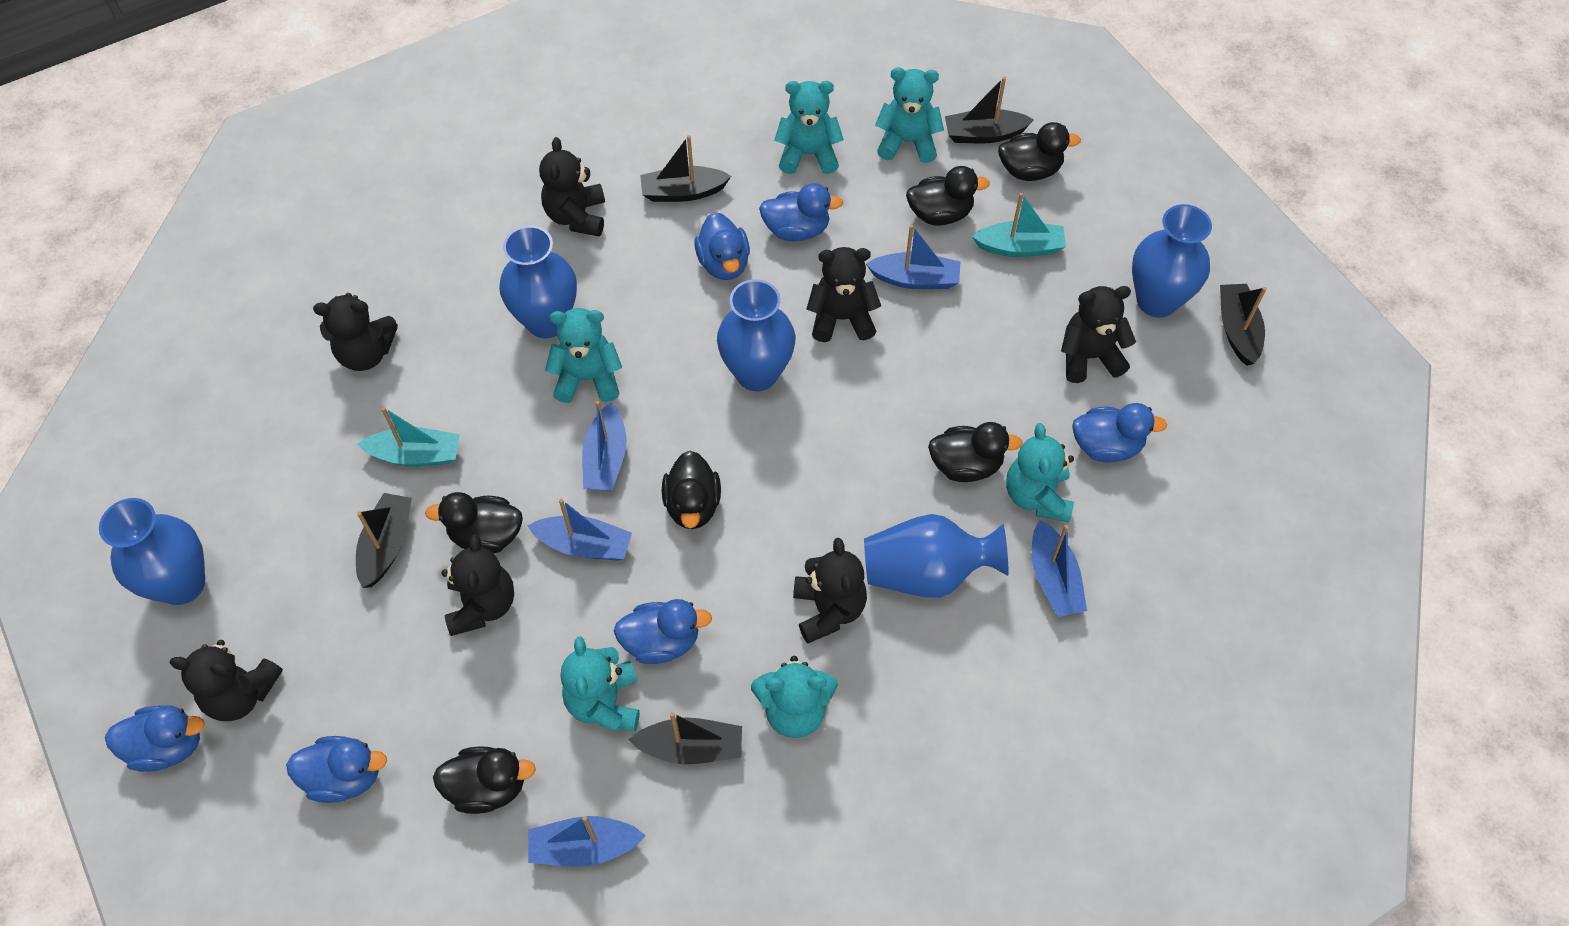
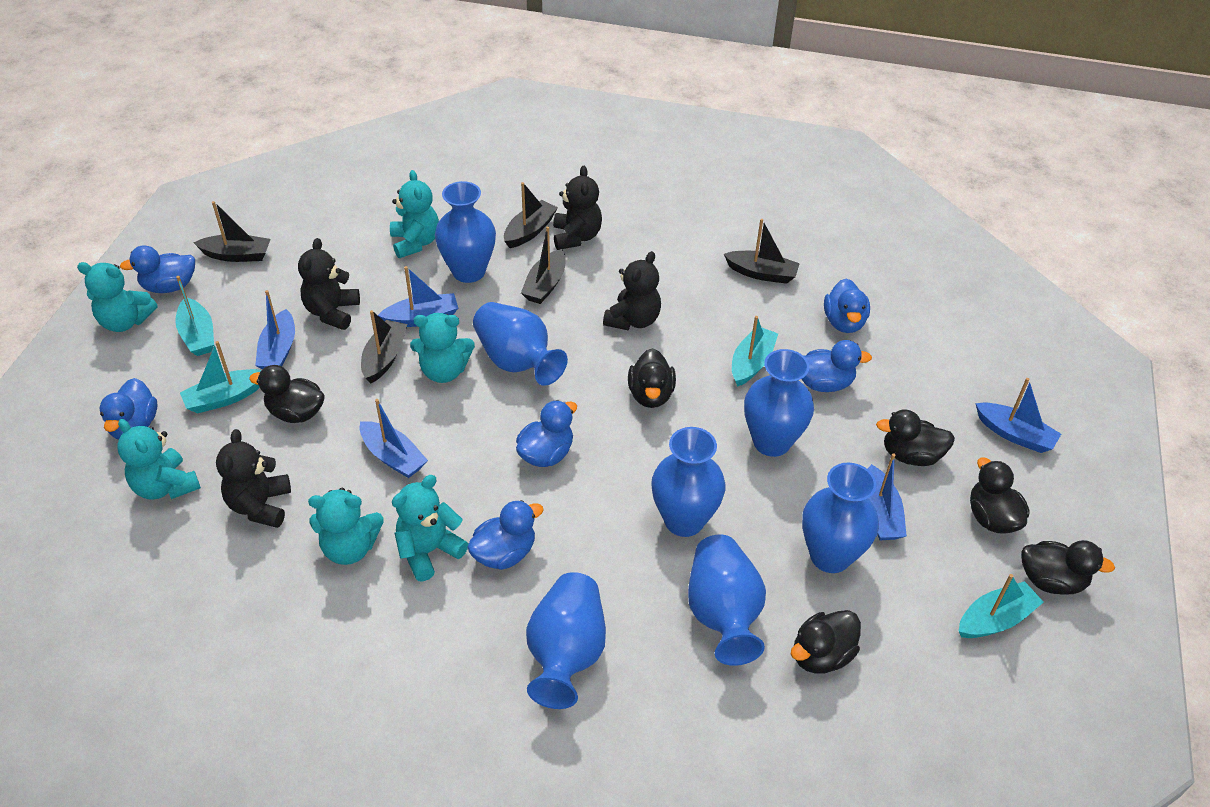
black teddy bear: 7 -> 4
blue vase: 5 -> 7
turquoise boat: 2 -> 4

